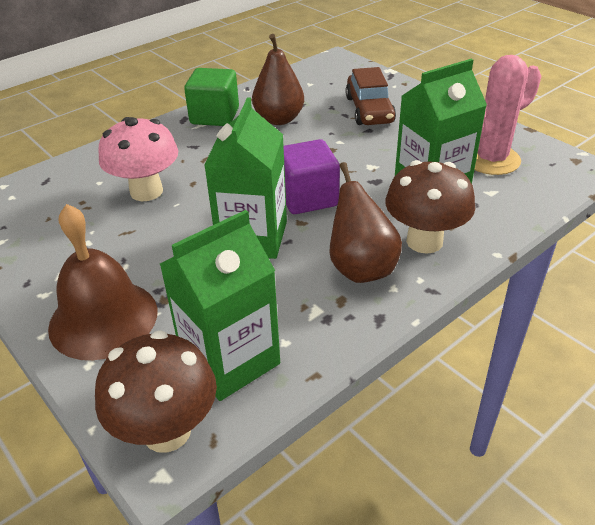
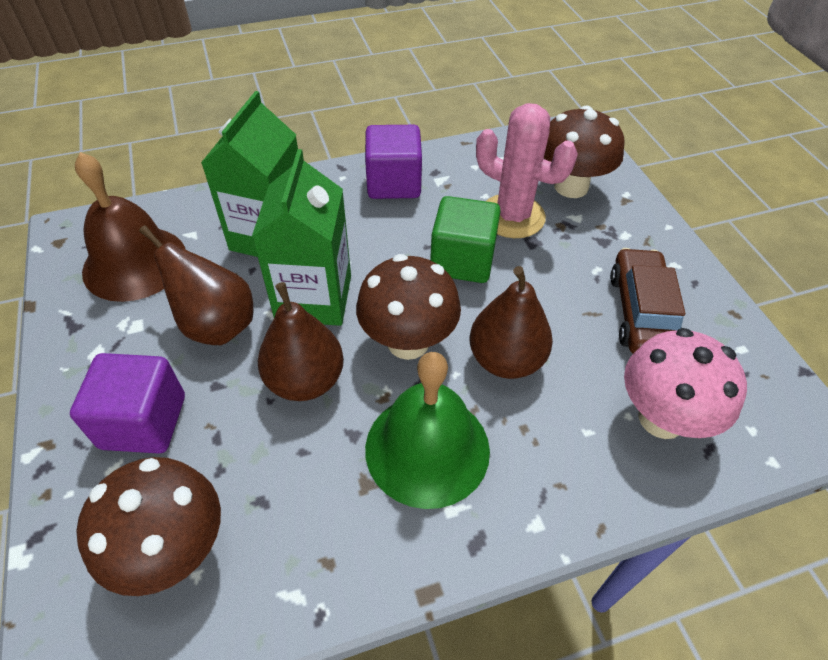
brown mushroom: 2 -> 3
brown pear: 2 -> 3
green bell: 0 -> 1
green carton: 3 -> 2
purple cube: 1 -> 2

